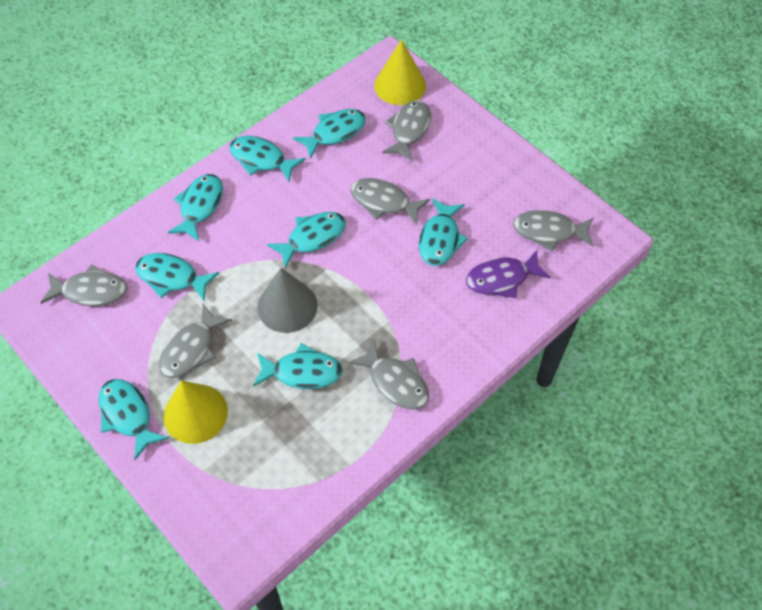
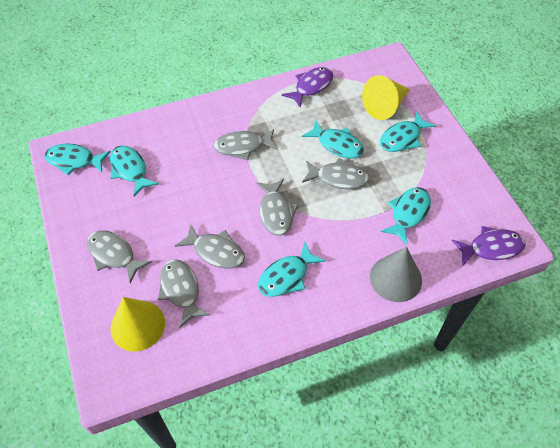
purple fish: 1 -> 2
turquoise fish: 8 -> 6

